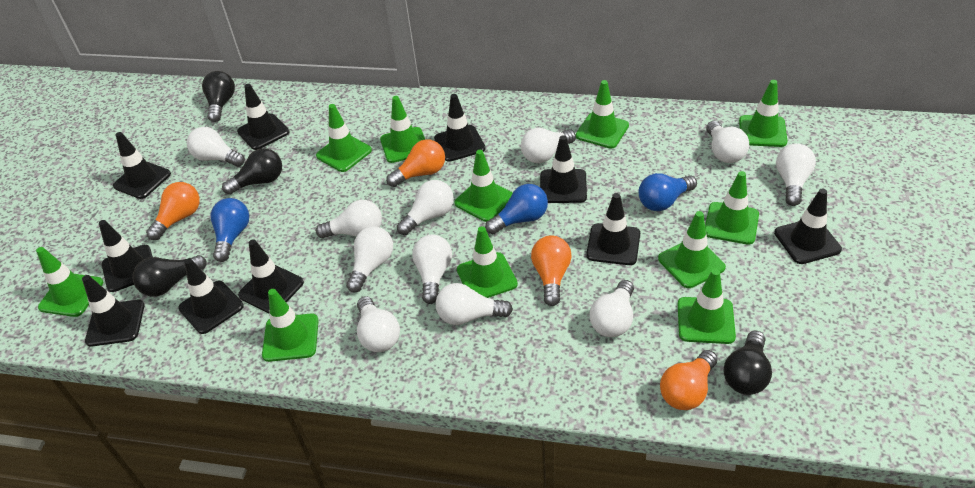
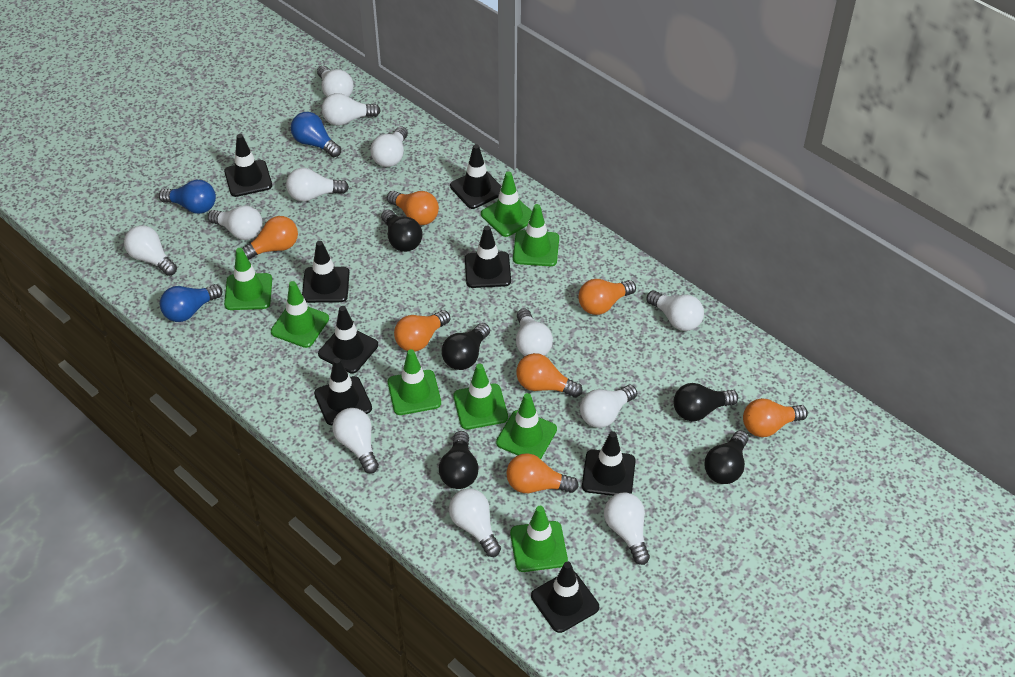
black light bulb: 4 -> 5
black traffic cone: 10 -> 8
green traffic cone: 11 -> 8
orange light bulb: 4 -> 7
white light bulb: 11 -> 12

